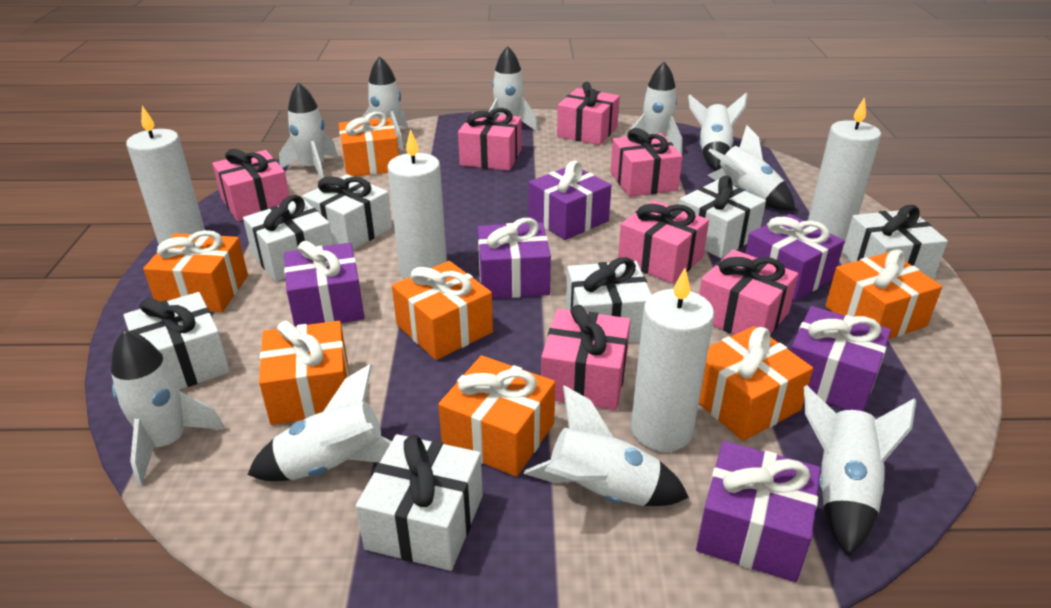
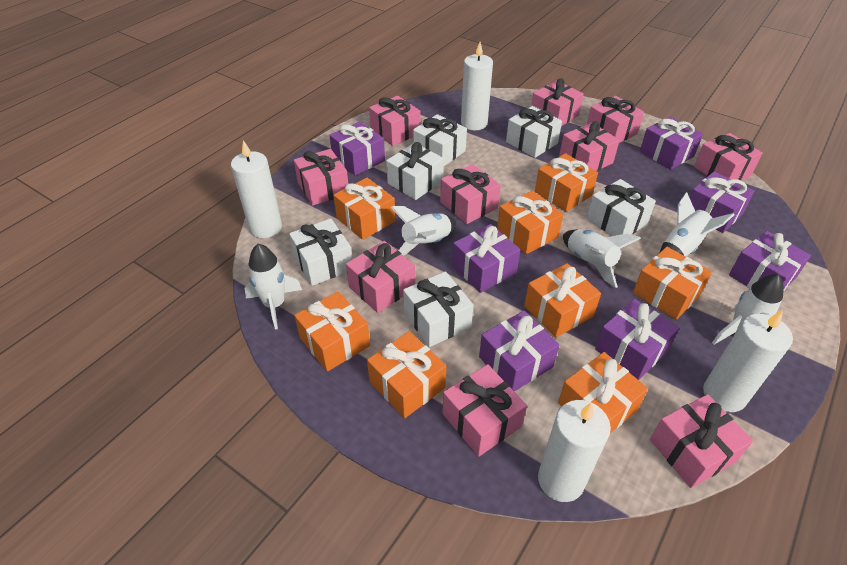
orange gift: 7 -> 8
pink gift: 7 -> 10
purple gift: 6 -> 7
white gift: 7 -> 6
white rocket: 10 -> 5

